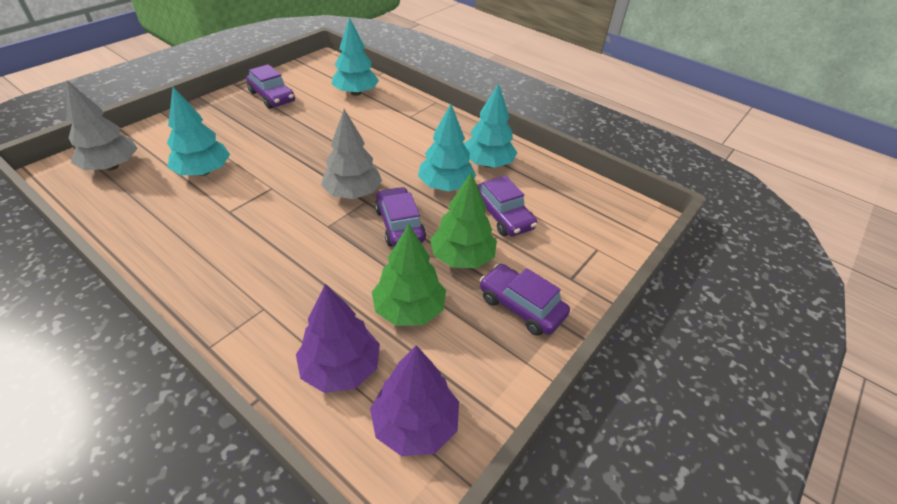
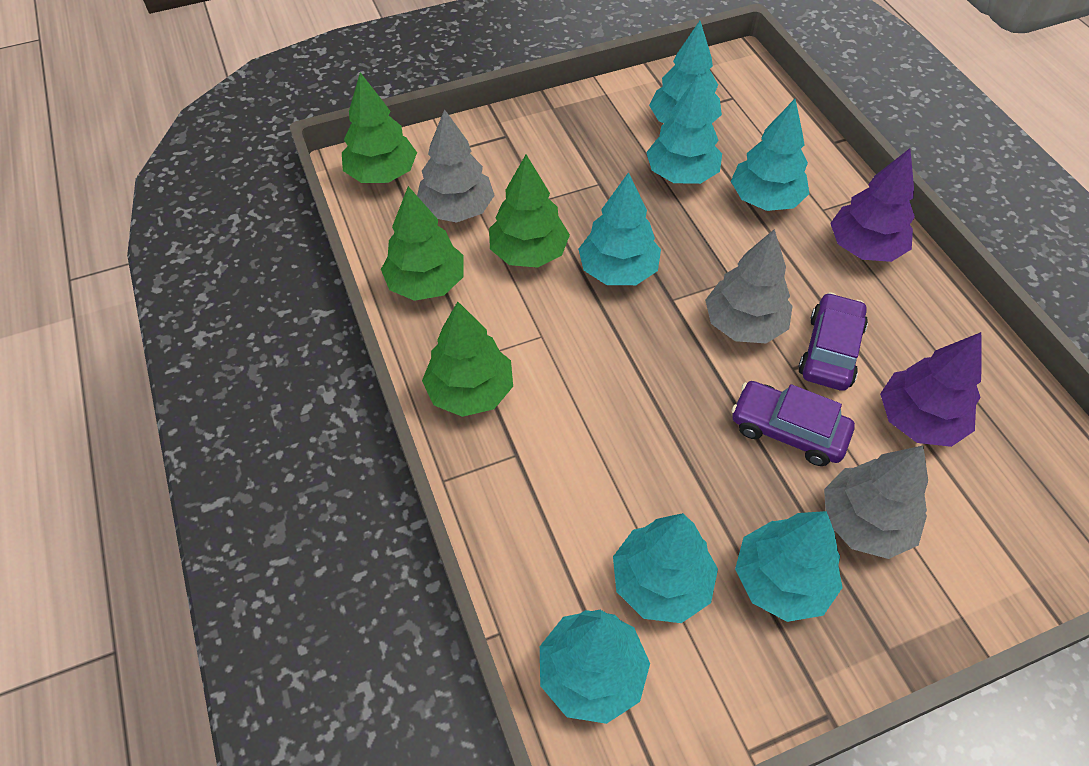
green tree: 2 -> 4
grey tree: 2 -> 3
purple car: 4 -> 2
turquoise tree: 4 -> 7

